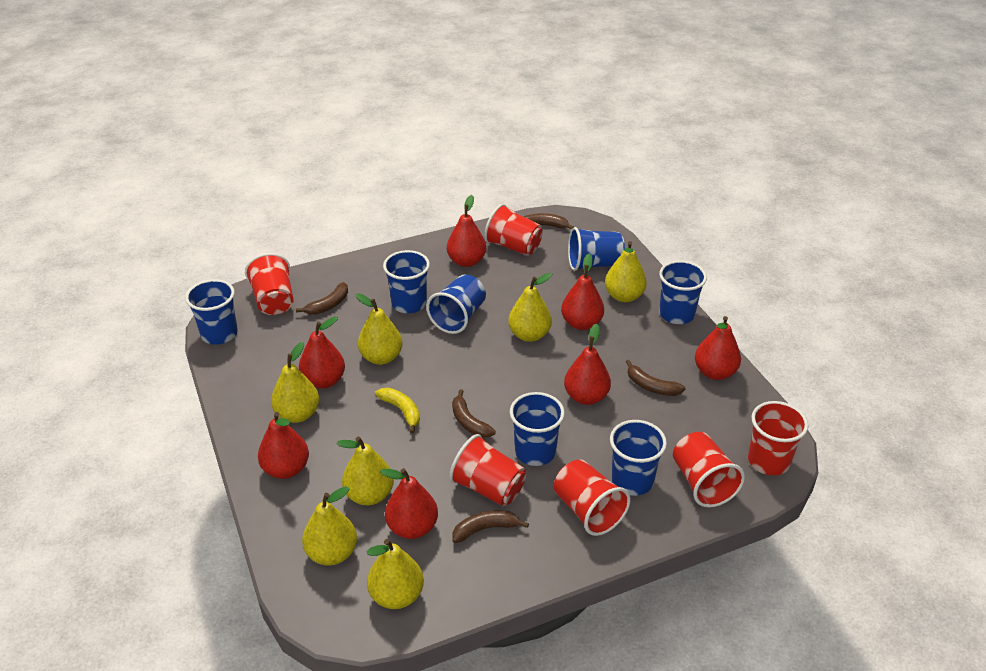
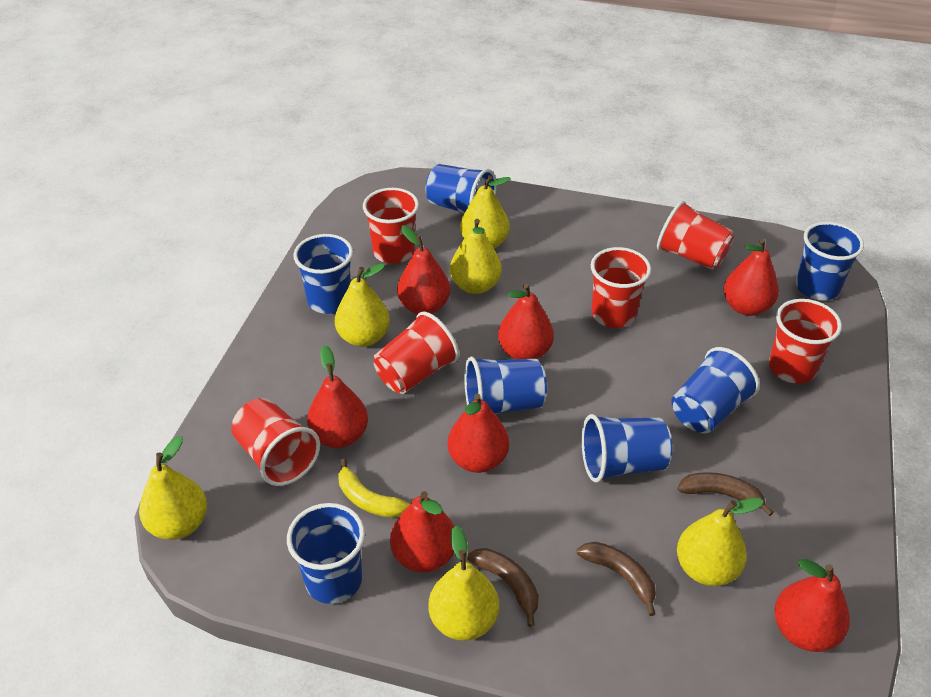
brown banana: 5 -> 3
yellow pear: 7 -> 6

